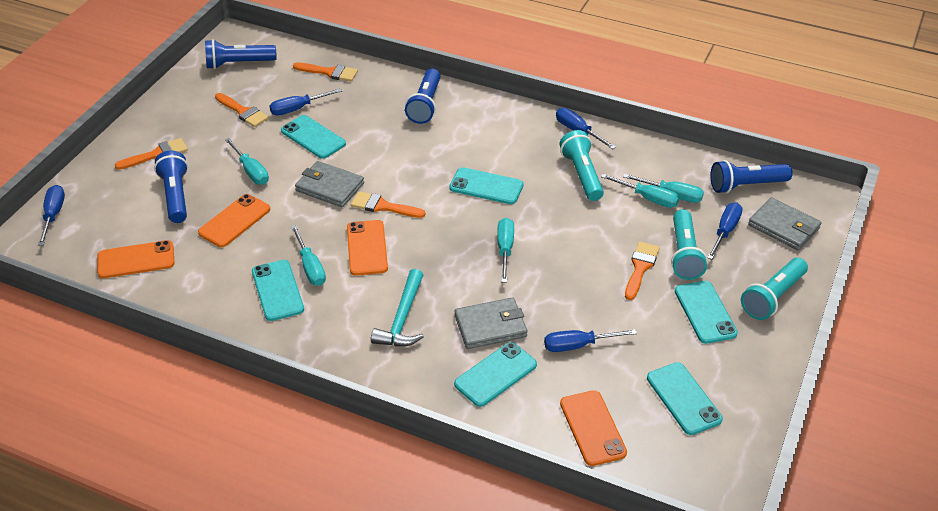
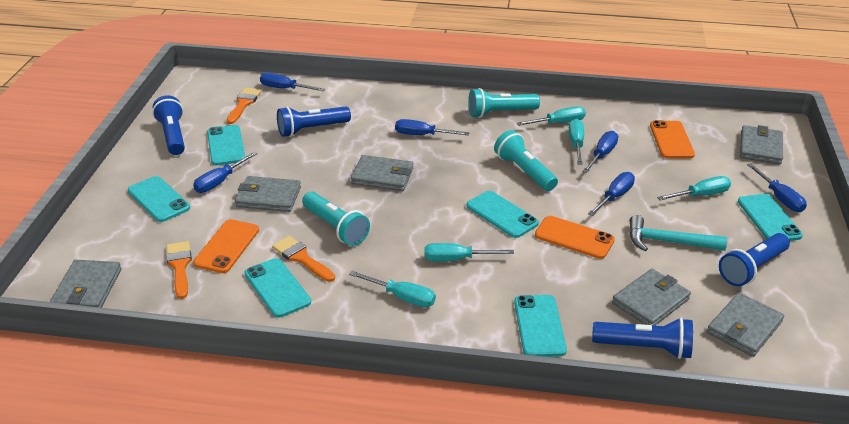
blue screwdriver: 5 -> 6
grey wallet: 3 -> 6
orange brush: 5 -> 3
orange phone: 4 -> 3

